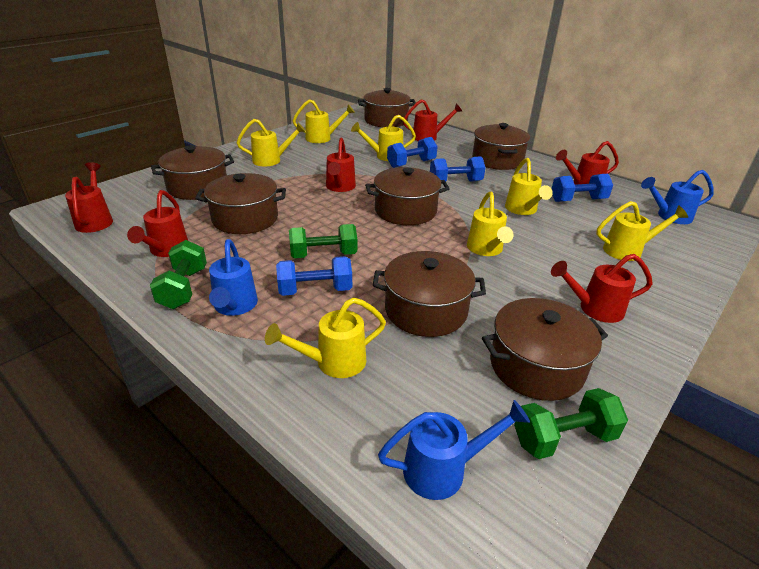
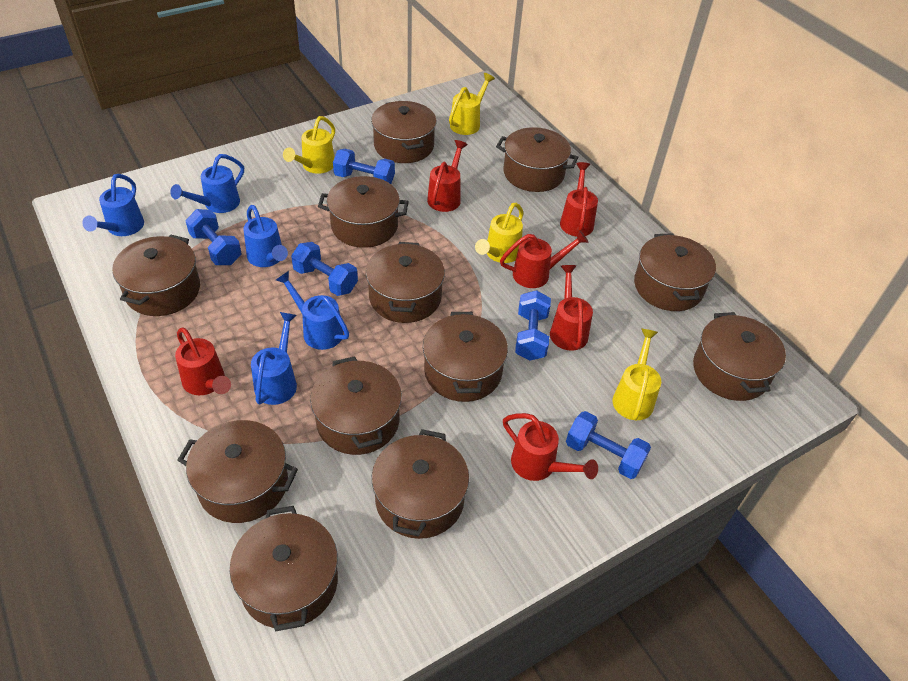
blue dumbbell: 4 -> 5
blue watering can: 3 -> 5
brown pot: 7 -> 12
green dumbbell: 3 -> 0
yellow watering can: 7 -> 4

